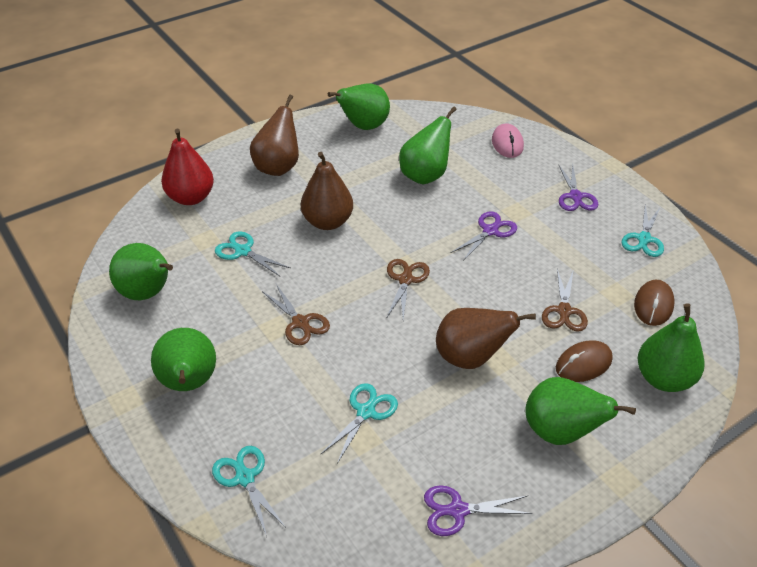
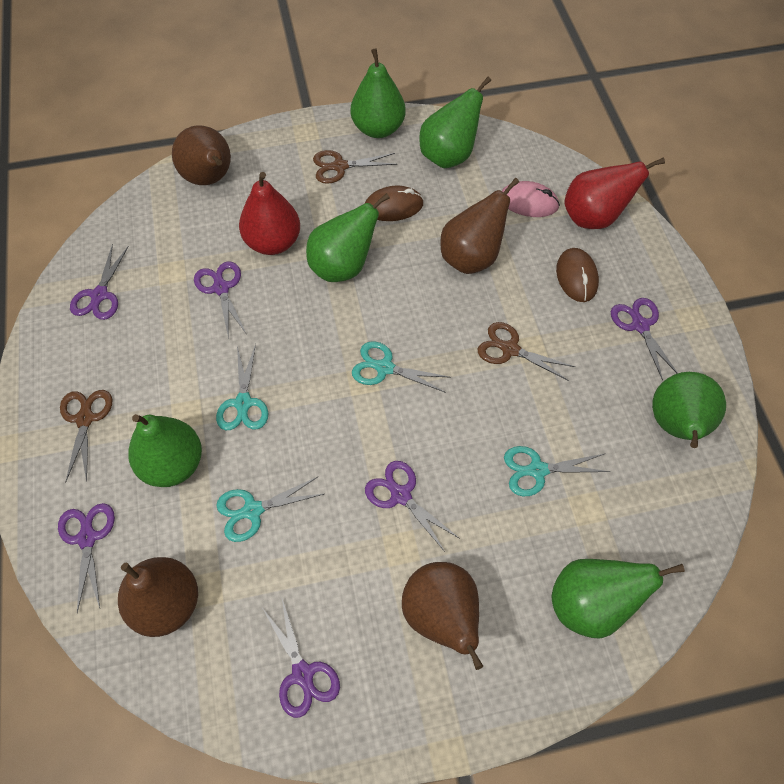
brown pear: 3 -> 4
purple scissors: 3 -> 6
red pear: 1 -> 2

